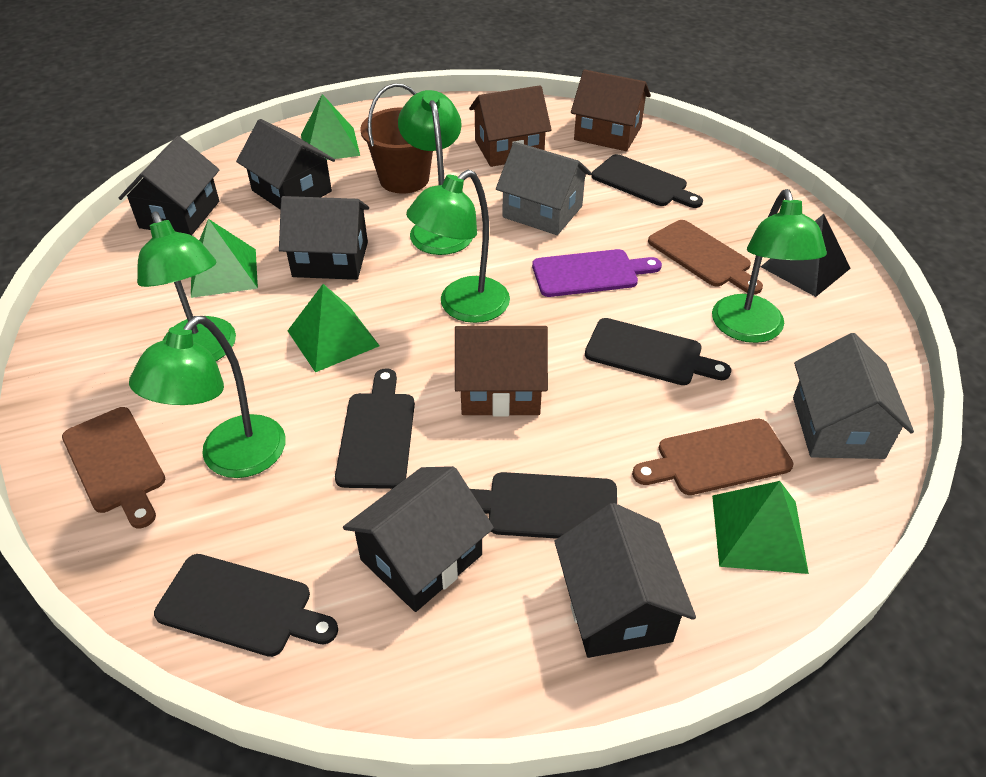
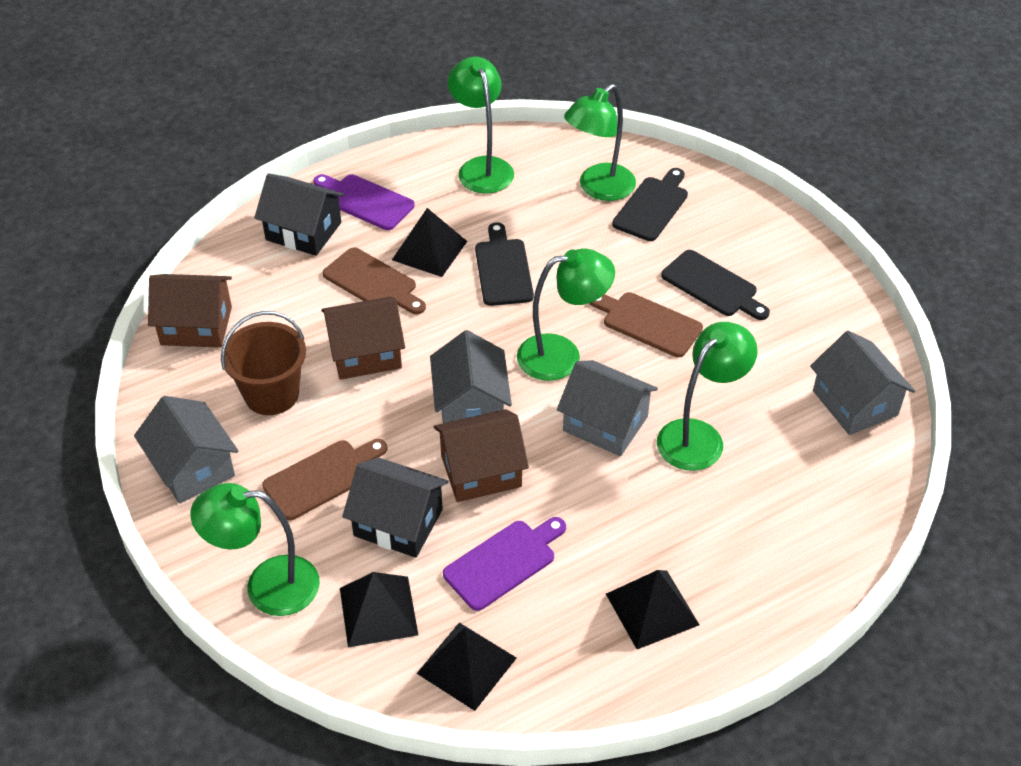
black cutting board: 5 -> 3
black house: 5 -> 2
black pyramid: 1 -> 4
green pyramid: 4 -> 0
grey house: 2 -> 4
purple cutting board: 1 -> 2

